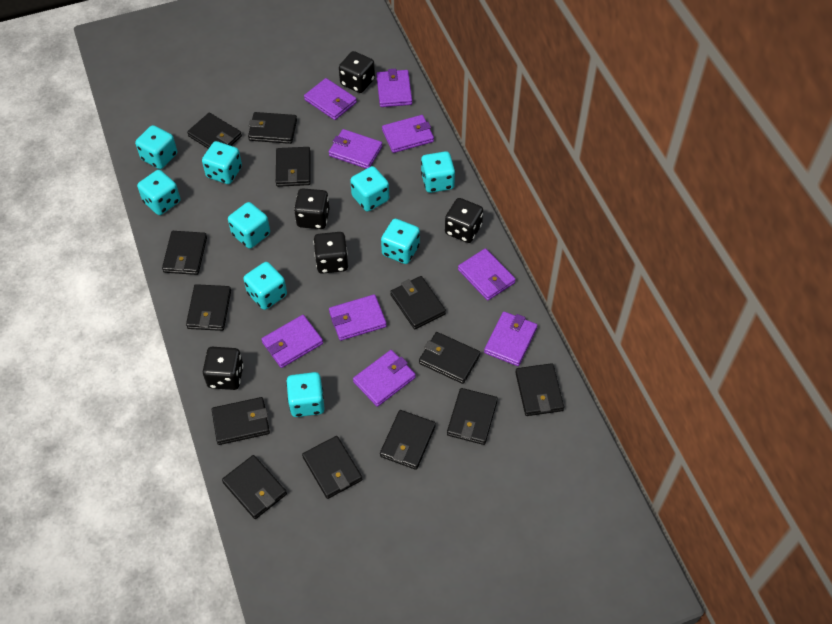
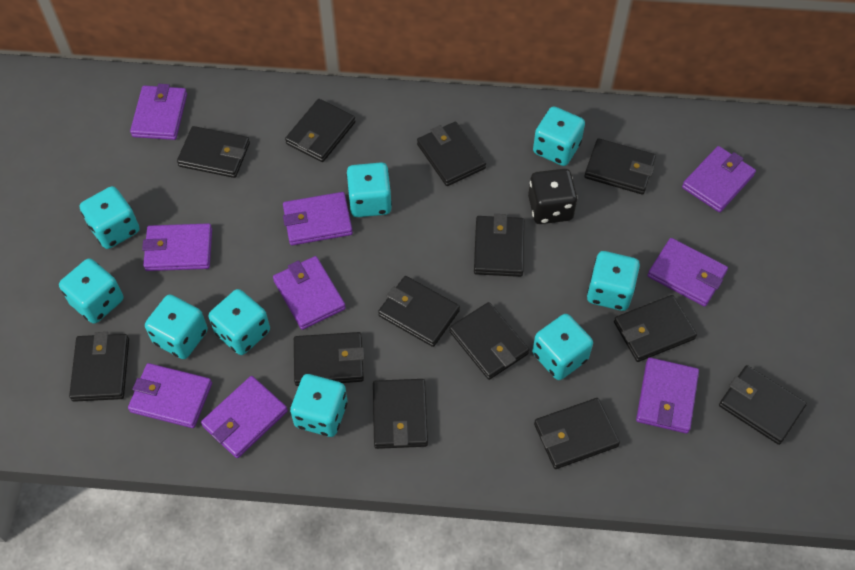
black dice: 5 -> 1

